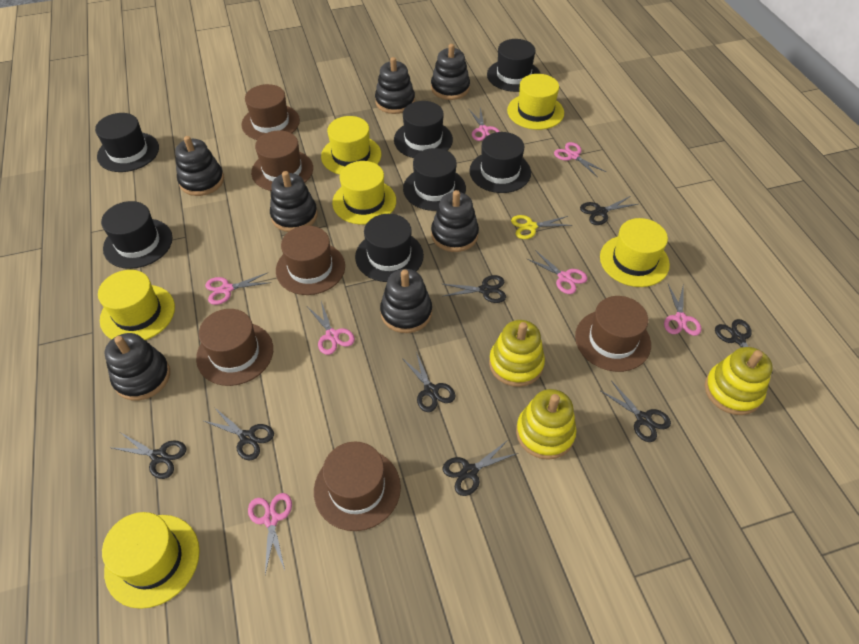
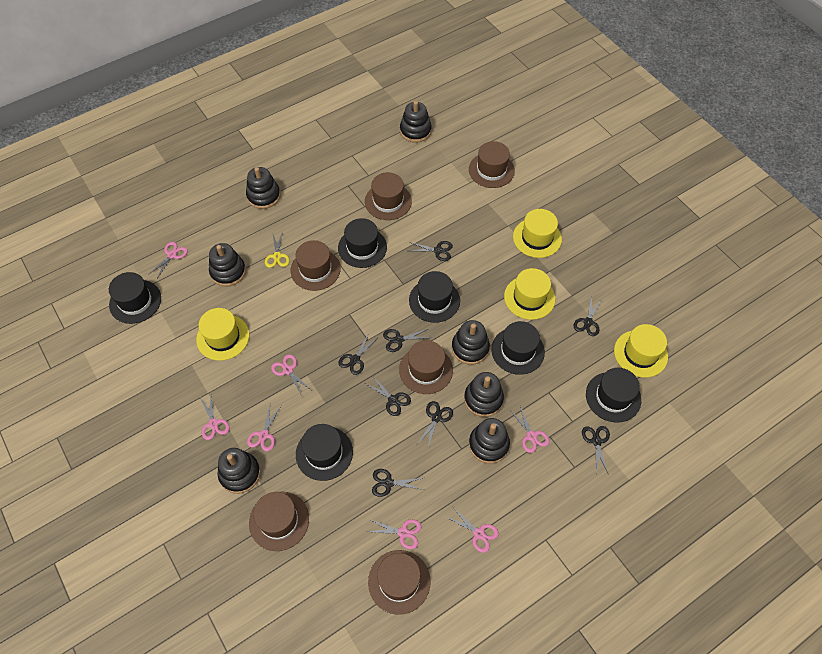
black hat: 7 -> 6
yellow hat: 6 -> 4
yellow stacking toy: 3 -> 0

